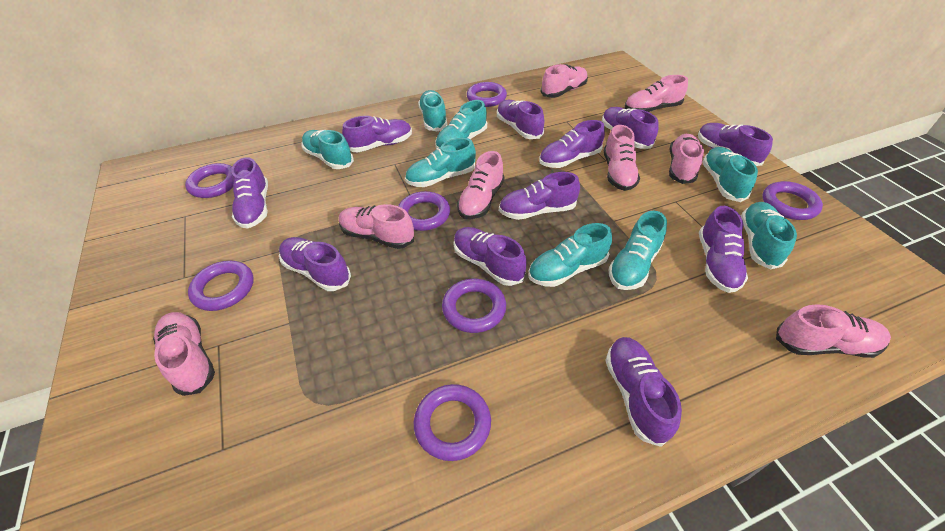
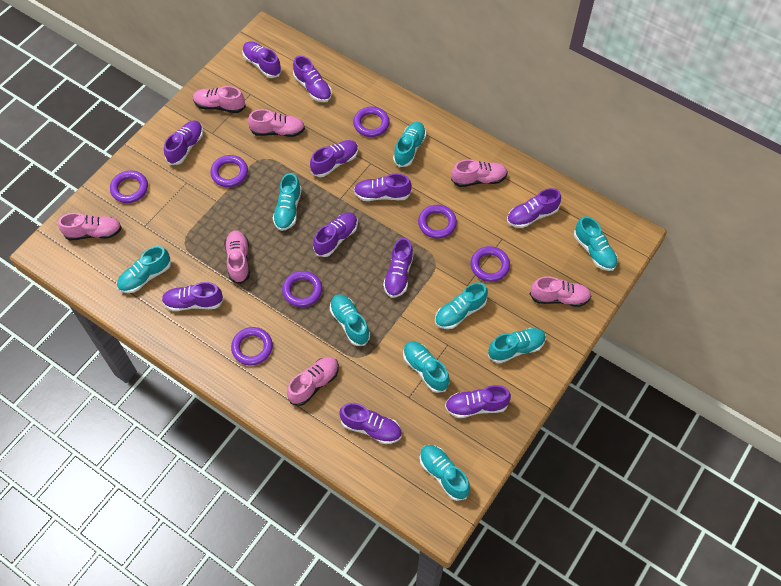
pink shoe: 8 -> 7
turquoise shoe: 8 -> 9

